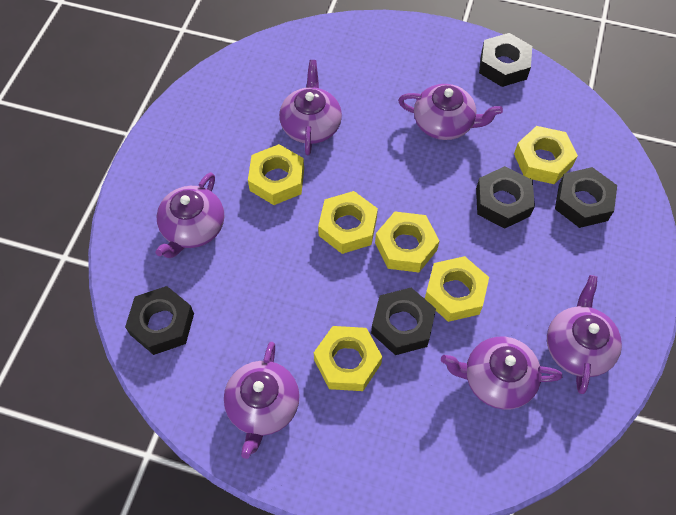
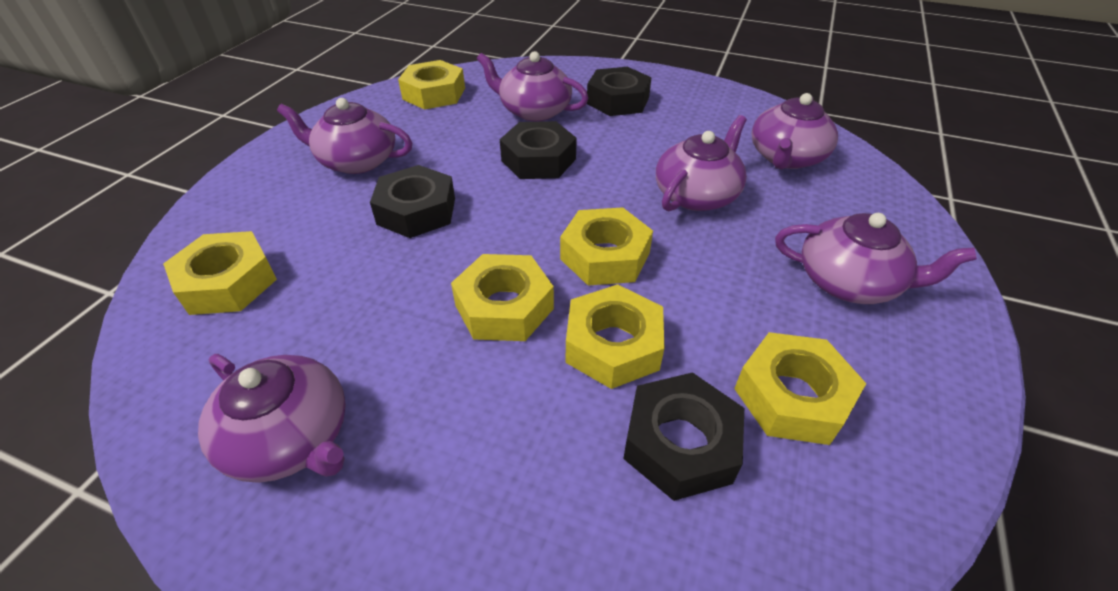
black nut: 5 -> 4

